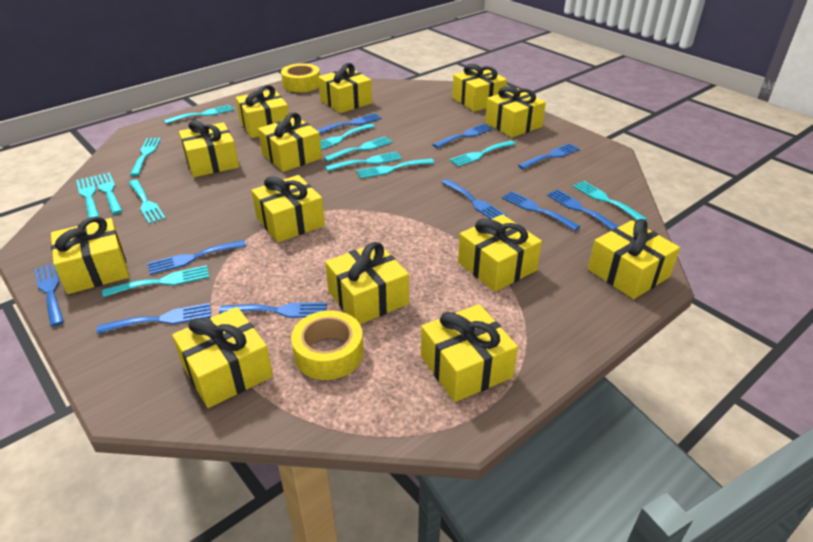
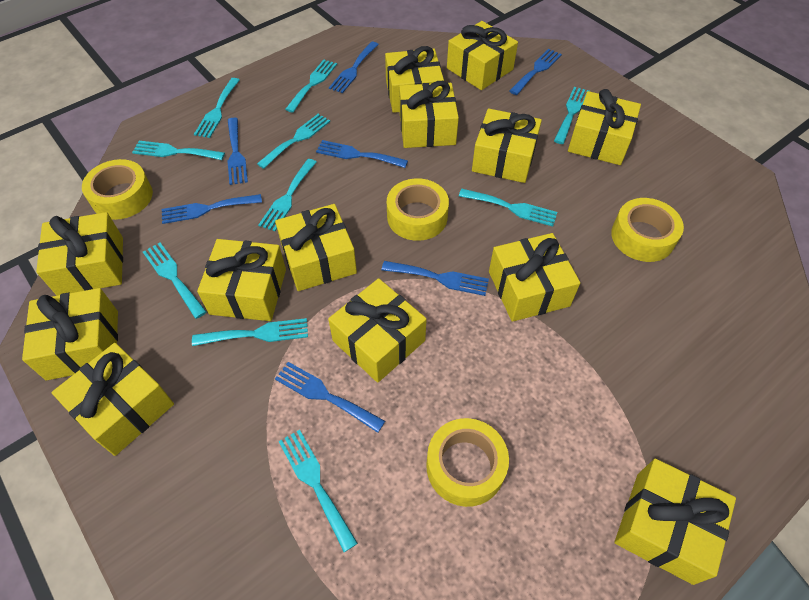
blue fork: 10 -> 7
turquoise fork: 12 -> 10
yellow tape: 2 -> 4

